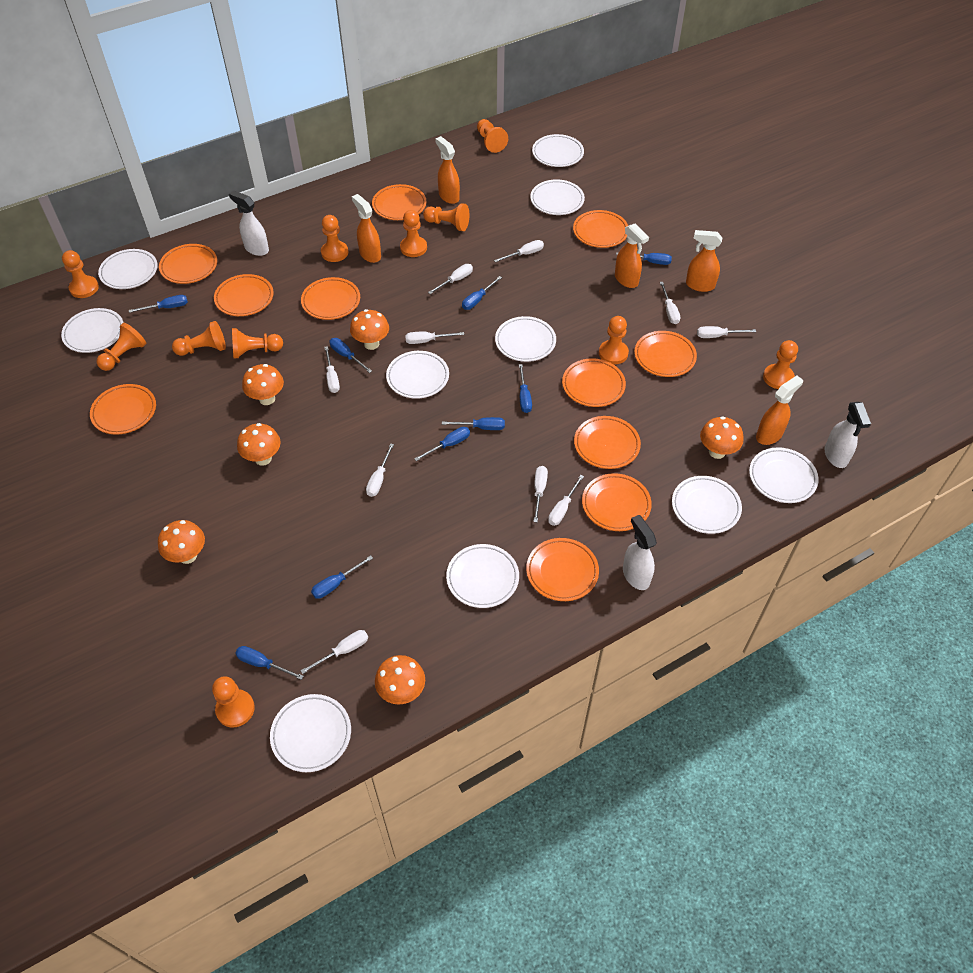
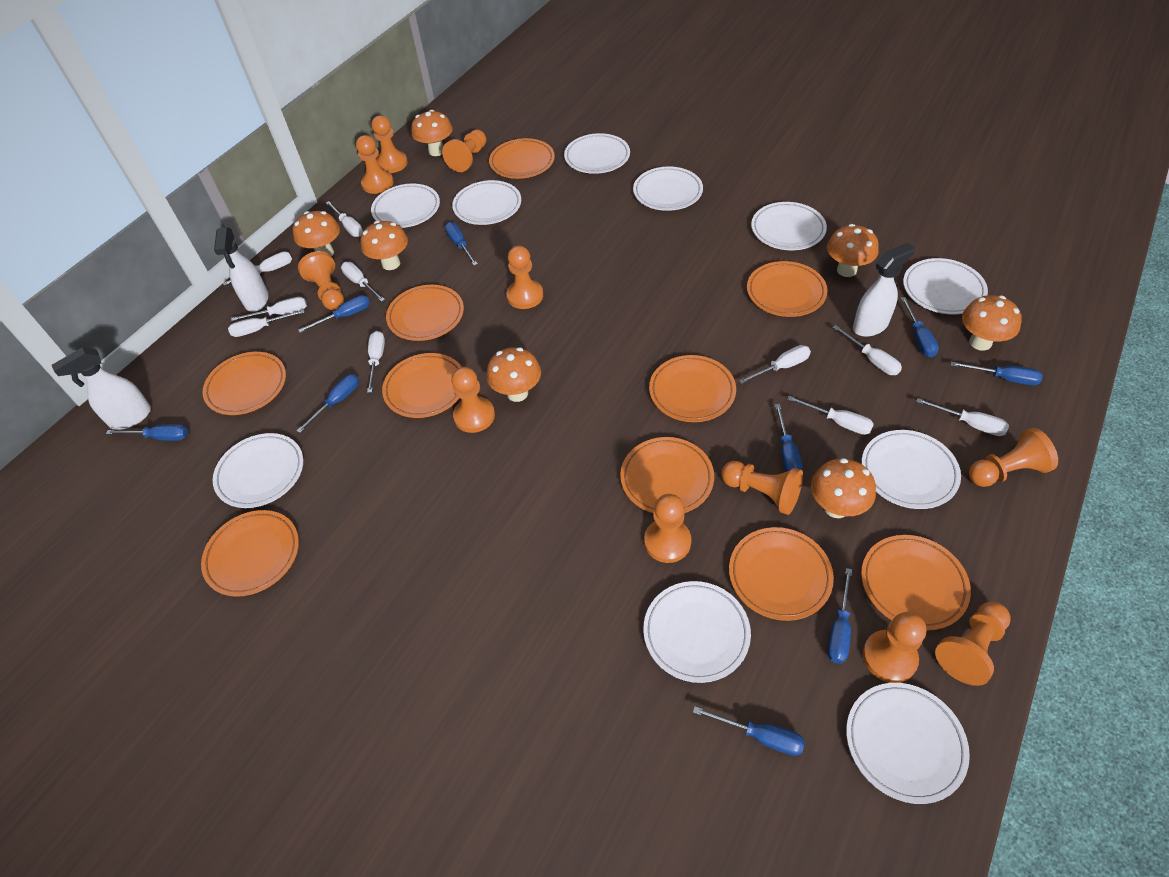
orange mushroom: 6 -> 7
orange plate: 11 -> 10
orange spray bottle: 5 -> 0

